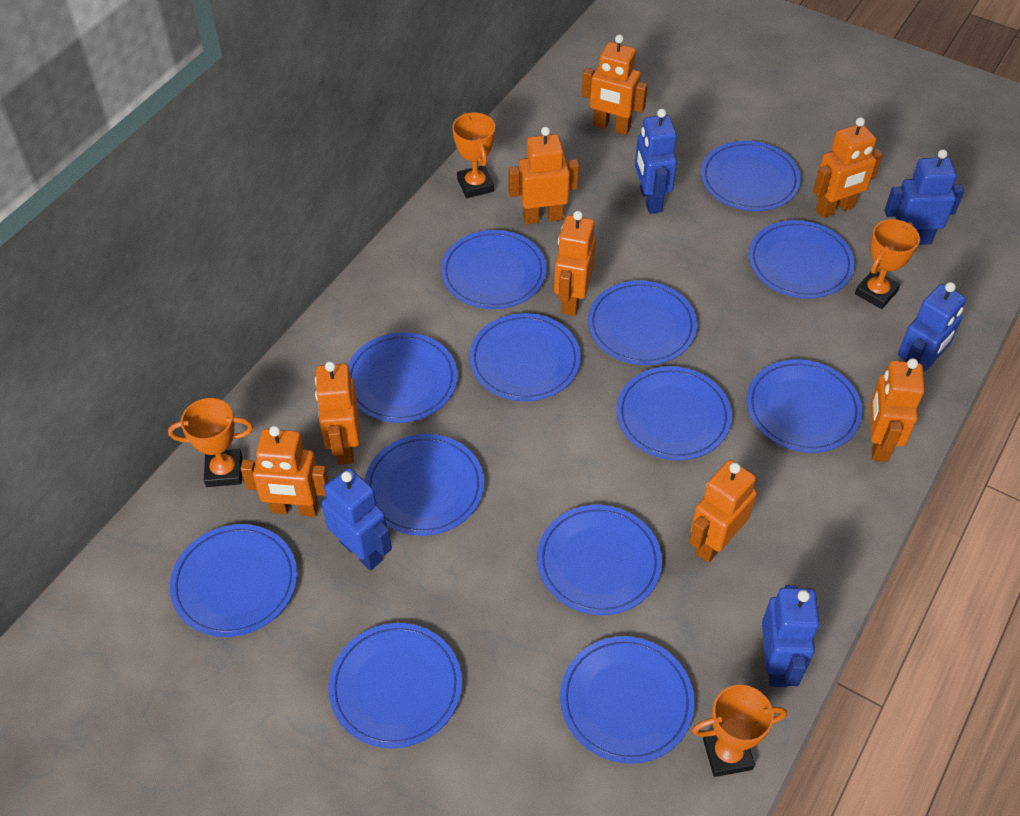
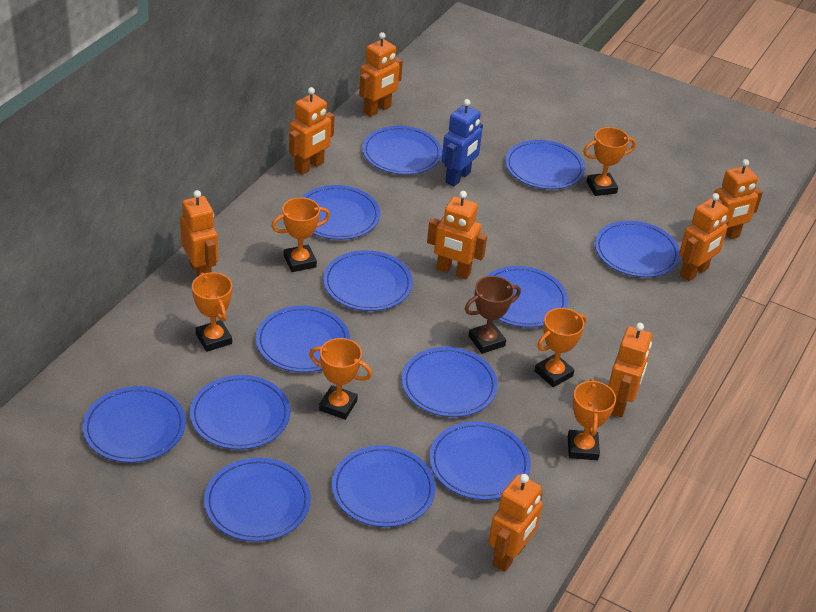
blue robot: 5 -> 1
brown trophy: 0 -> 1
orange trophy: 4 -> 6

